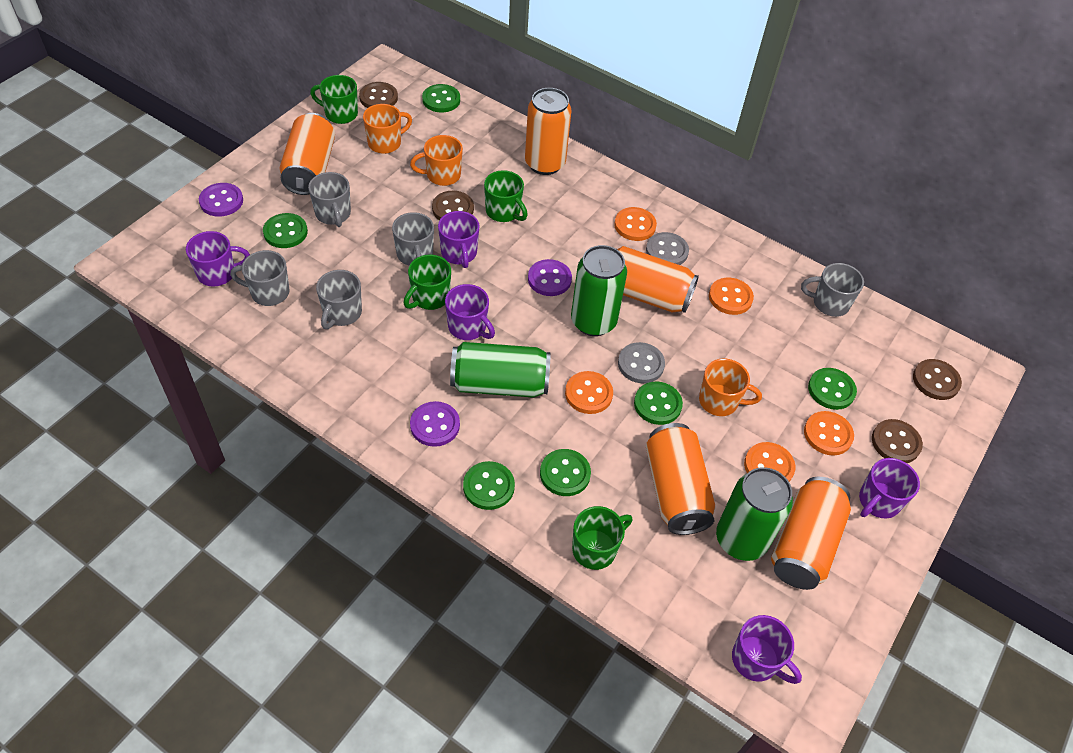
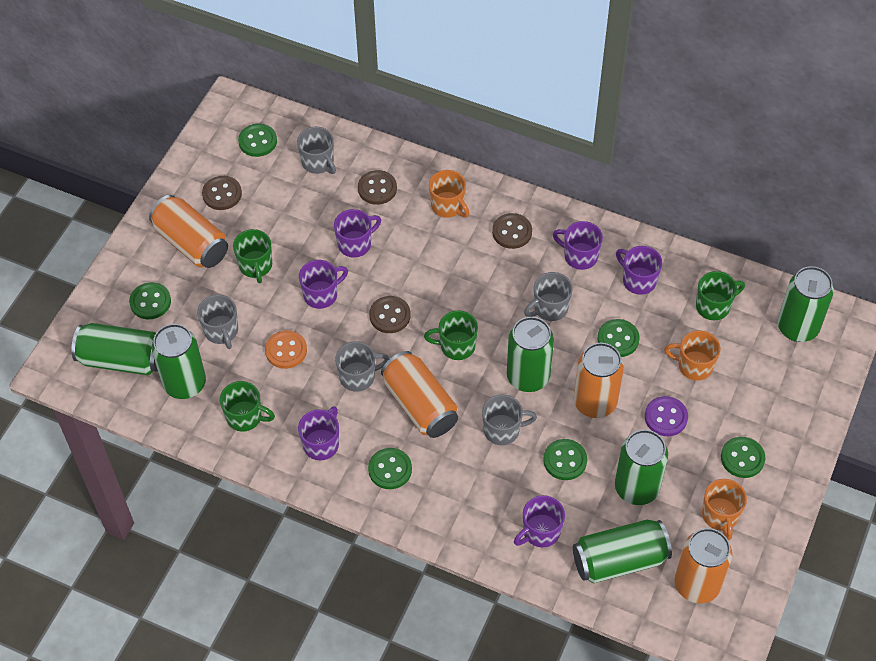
green can: 3 -> 6
grey button: 2 -> 0
orange button: 5 -> 1
orange can: 5 -> 4
purple button: 3 -> 1
purple mug: 5 -> 6

